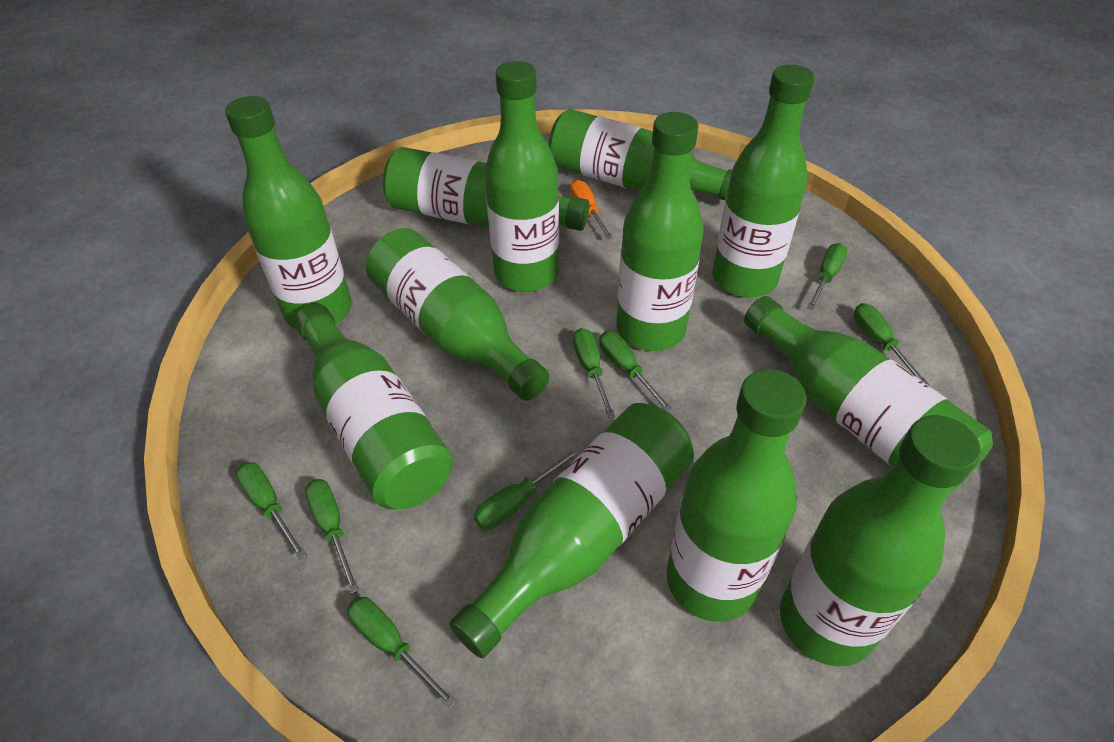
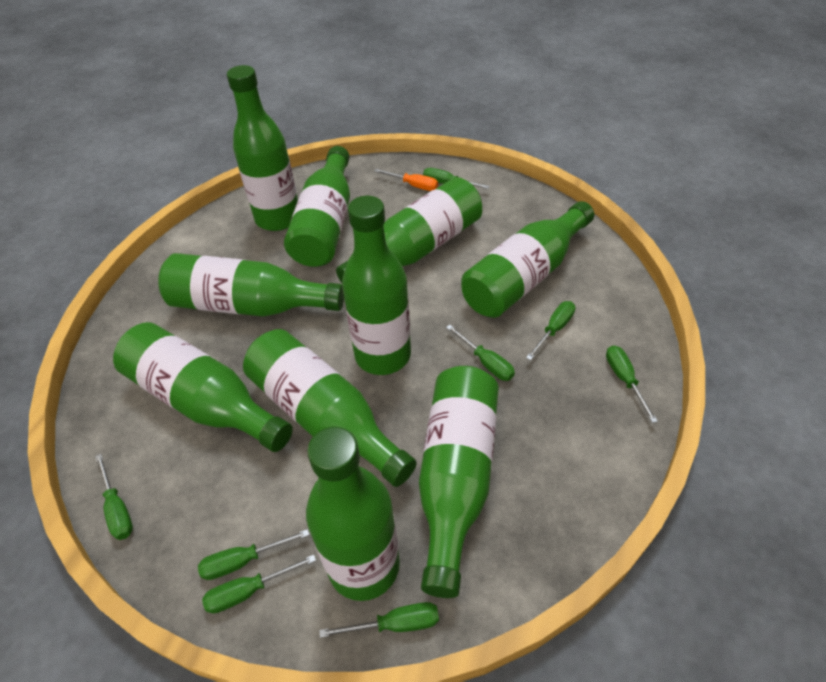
green bottle: 12 -> 10

